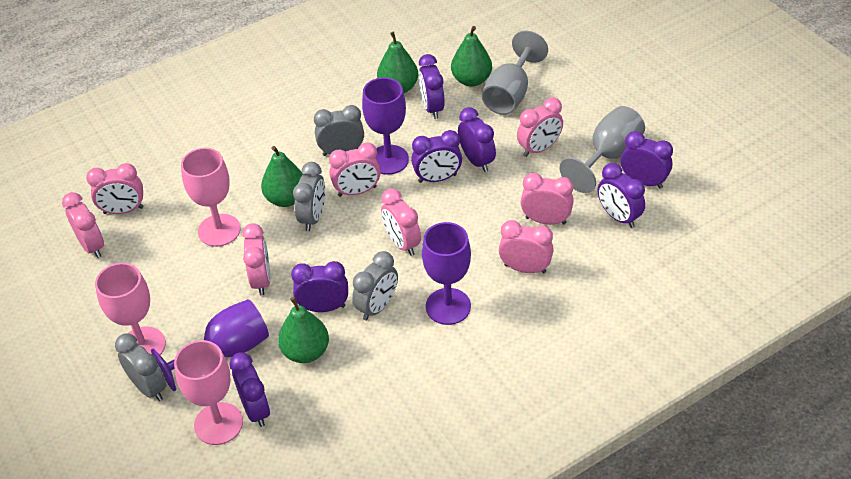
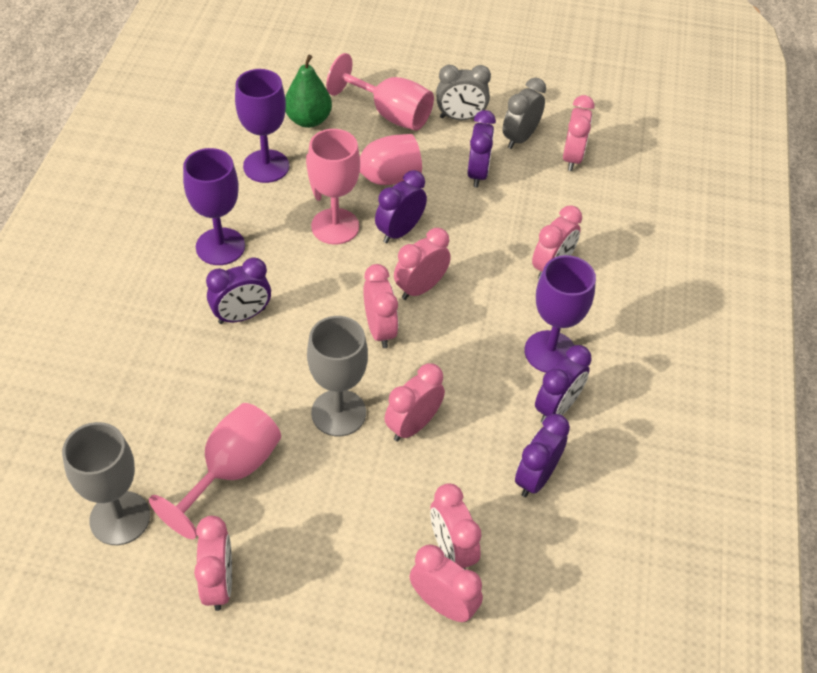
green pear: 4 -> 1
grey clock: 4 -> 2
pink goblet: 3 -> 4
purple clock: 7 -> 5

